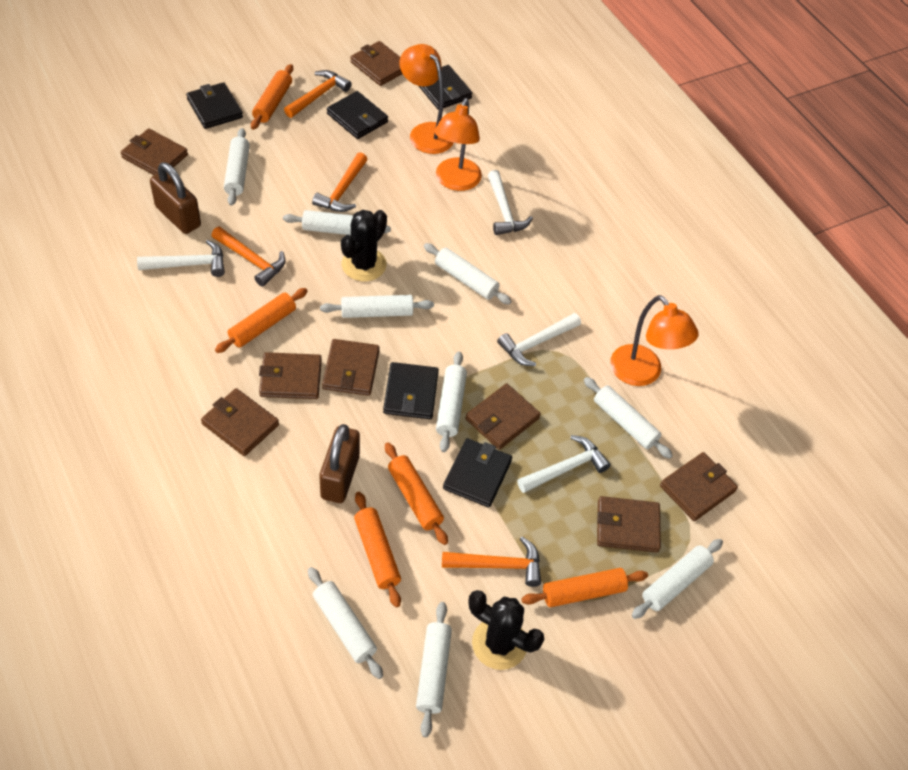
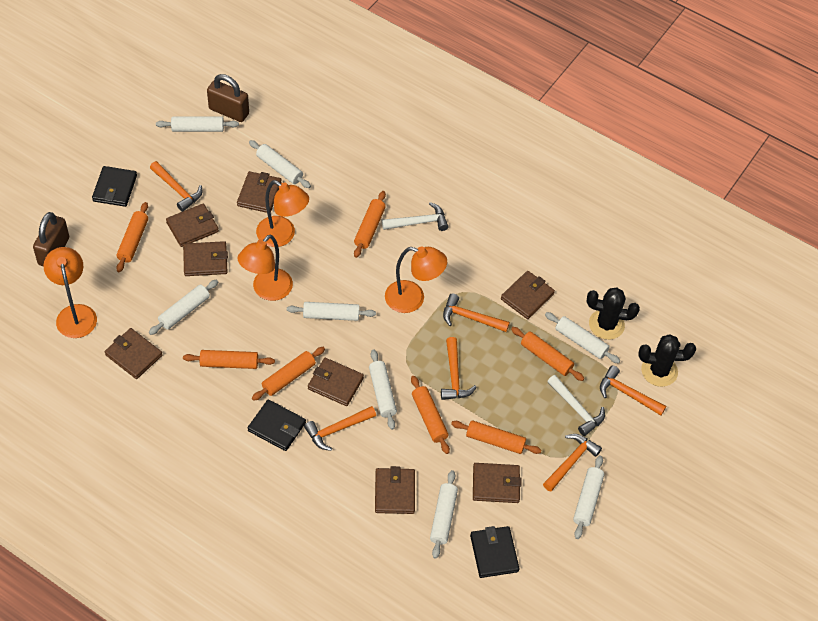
black wallet: 5 -> 3
orange hammer: 4 -> 6
orange lamp: 3 -> 4
orange rolling pin: 5 -> 7
white hammer: 4 -> 2
white rolling pin: 9 -> 8

